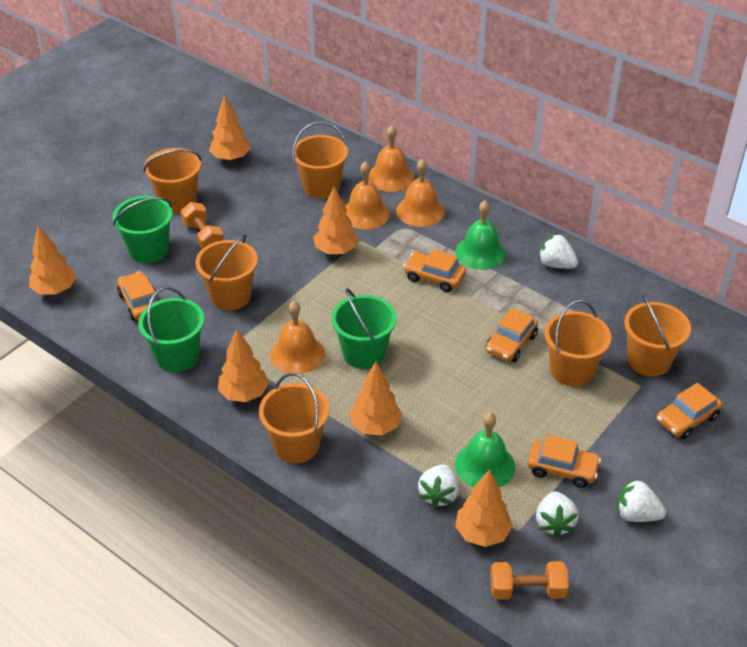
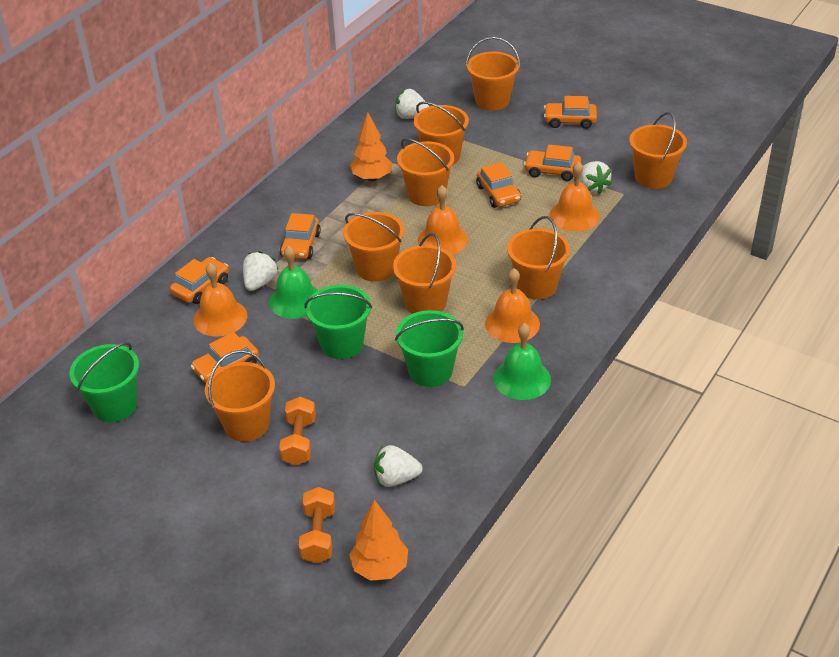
orange bucket: 6 -> 8
orange car: 5 -> 6
orange tree: 6 -> 2

